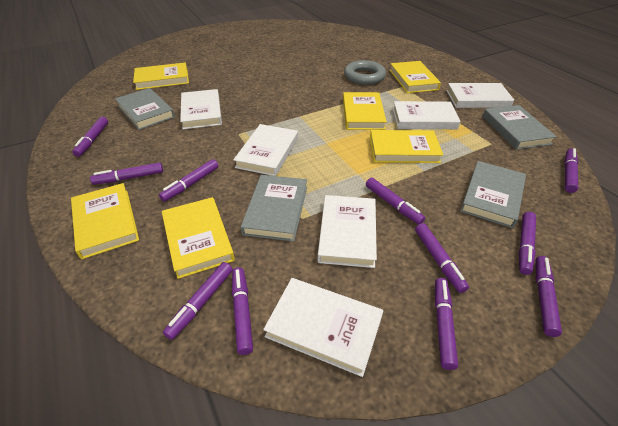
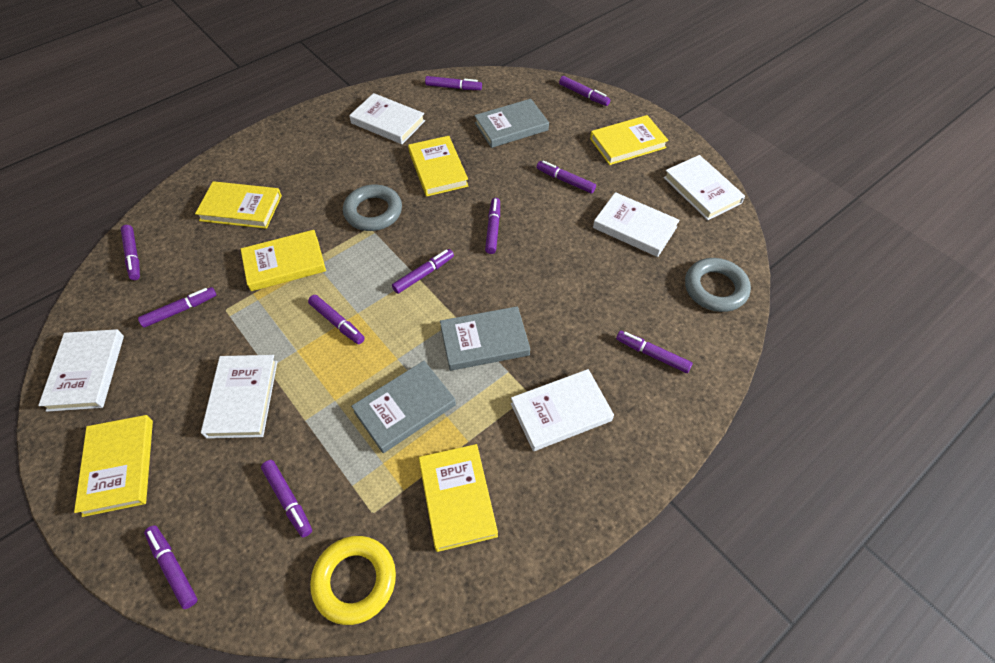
grey book: 4 -> 3
grey ring: 1 -> 2
yellow ring: 0 -> 1

